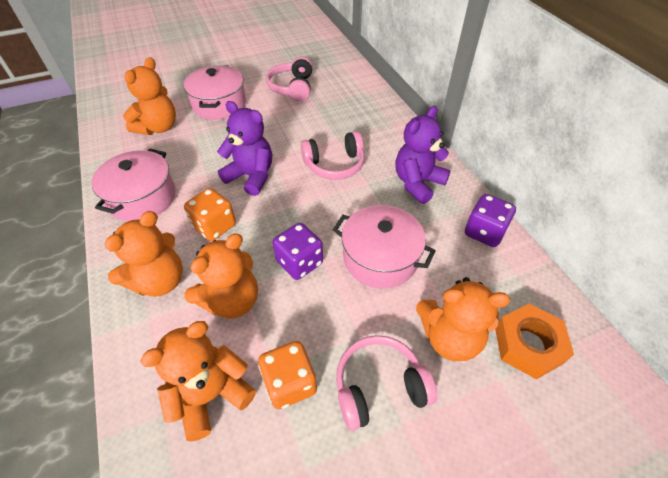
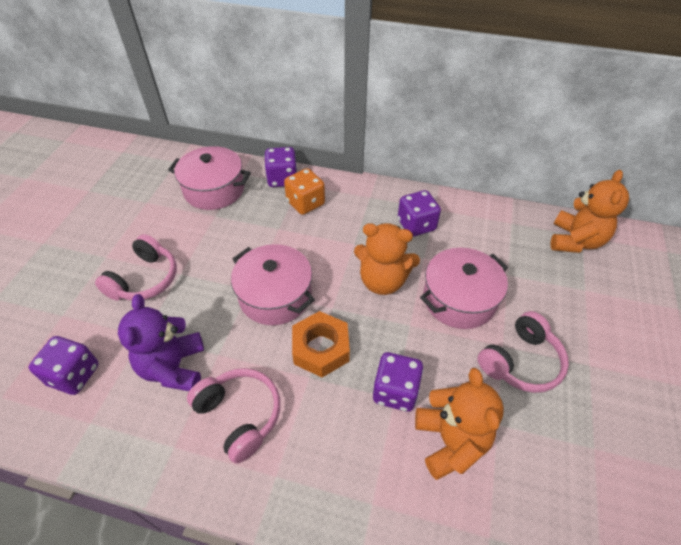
orange dice: 2 -> 1
orange teddy bear: 5 -> 3
purple dice: 2 -> 4
purple teddy bear: 2 -> 1

